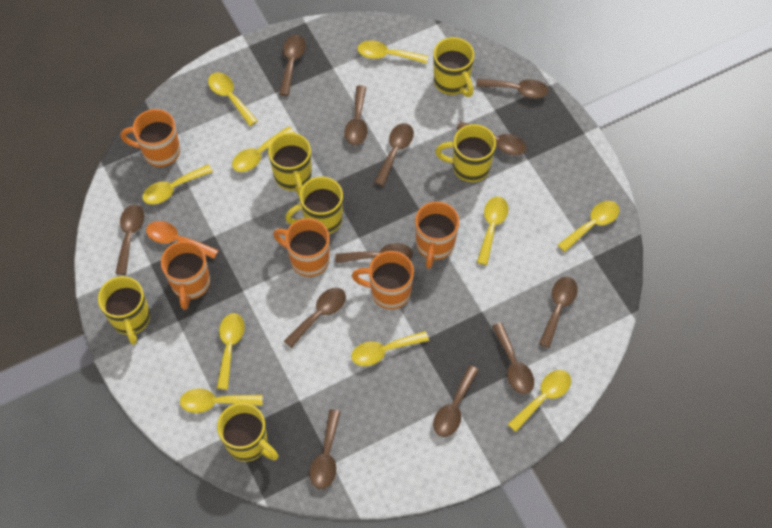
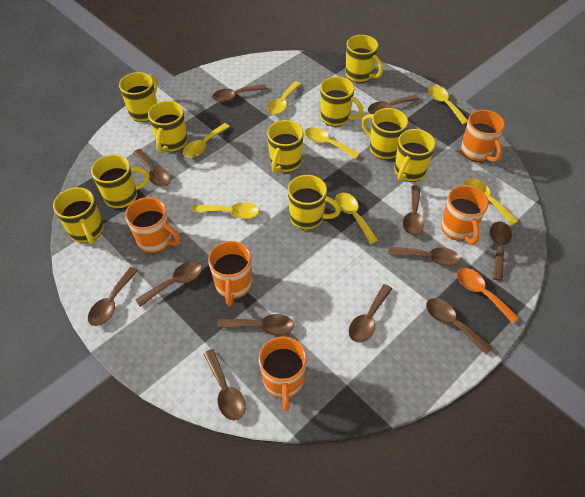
yellow mug: 6 -> 10
yellow spoon: 10 -> 7

